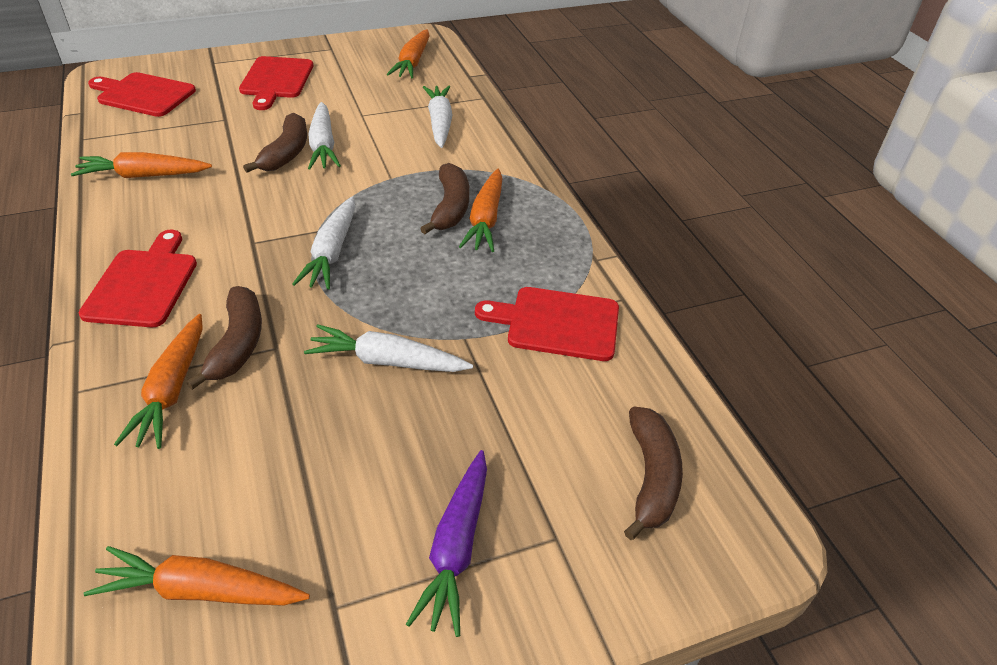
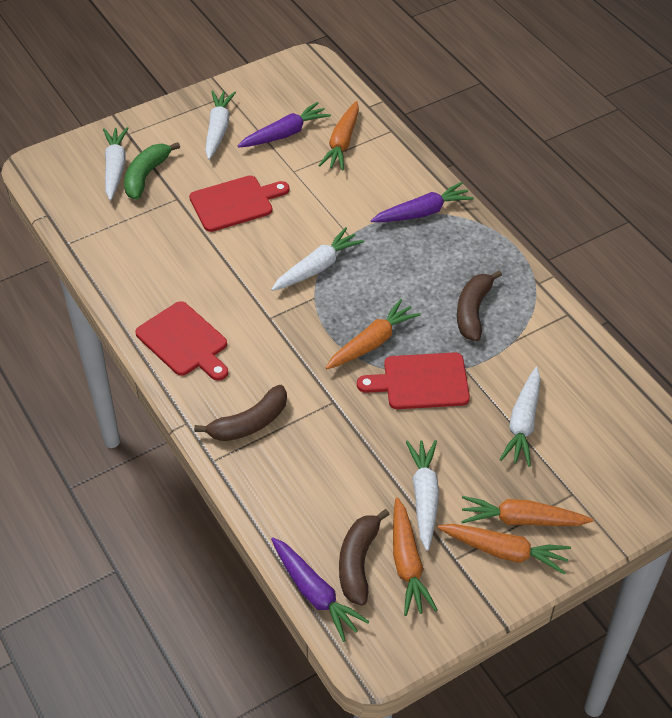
brown banana: 4 -> 3
green banana: 0 -> 1
purple carrot: 1 -> 3
red cutting board: 4 -> 3
white carrot: 4 -> 5

